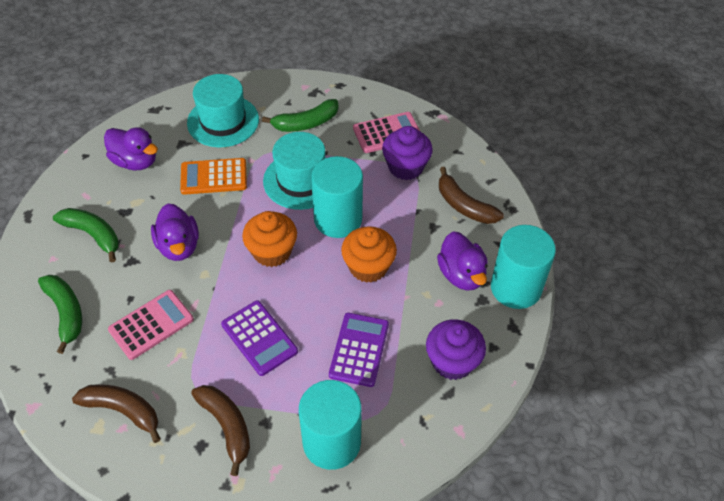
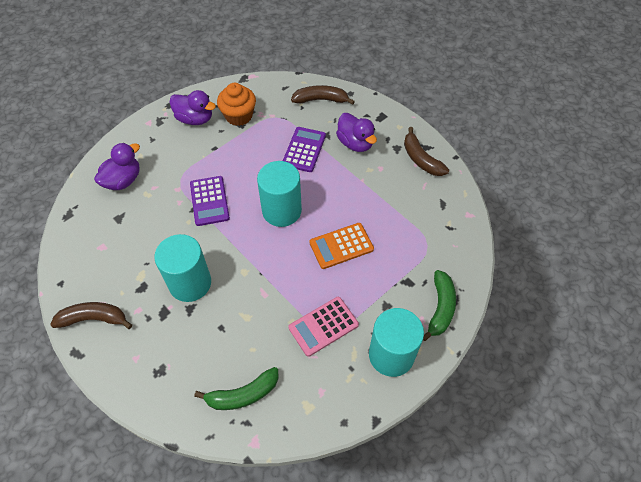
green banana: 3 -> 2
orange cupcake: 2 -> 1
pink calculator: 2 -> 1
purple cupcake: 2 -> 0
turquoise hat: 2 -> 0

